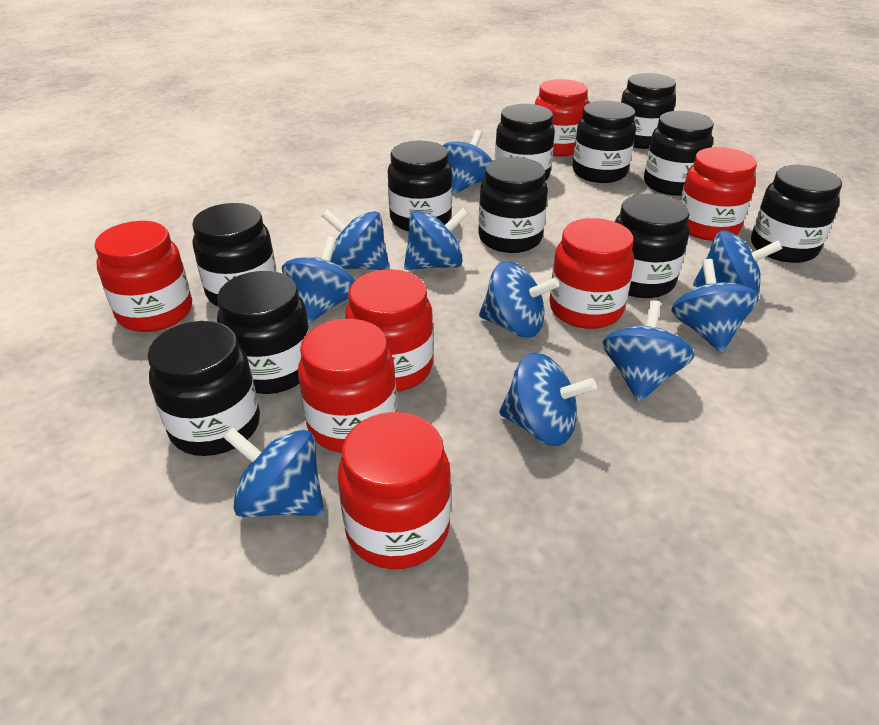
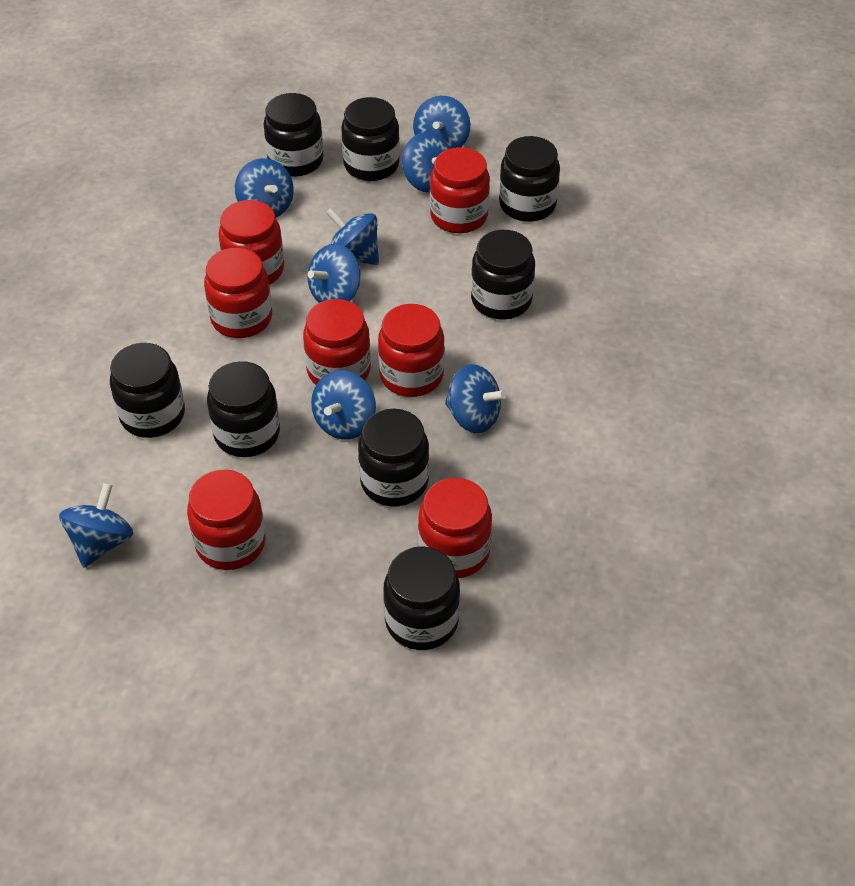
black jar: 11 -> 8
blue spinning top: 10 -> 8

